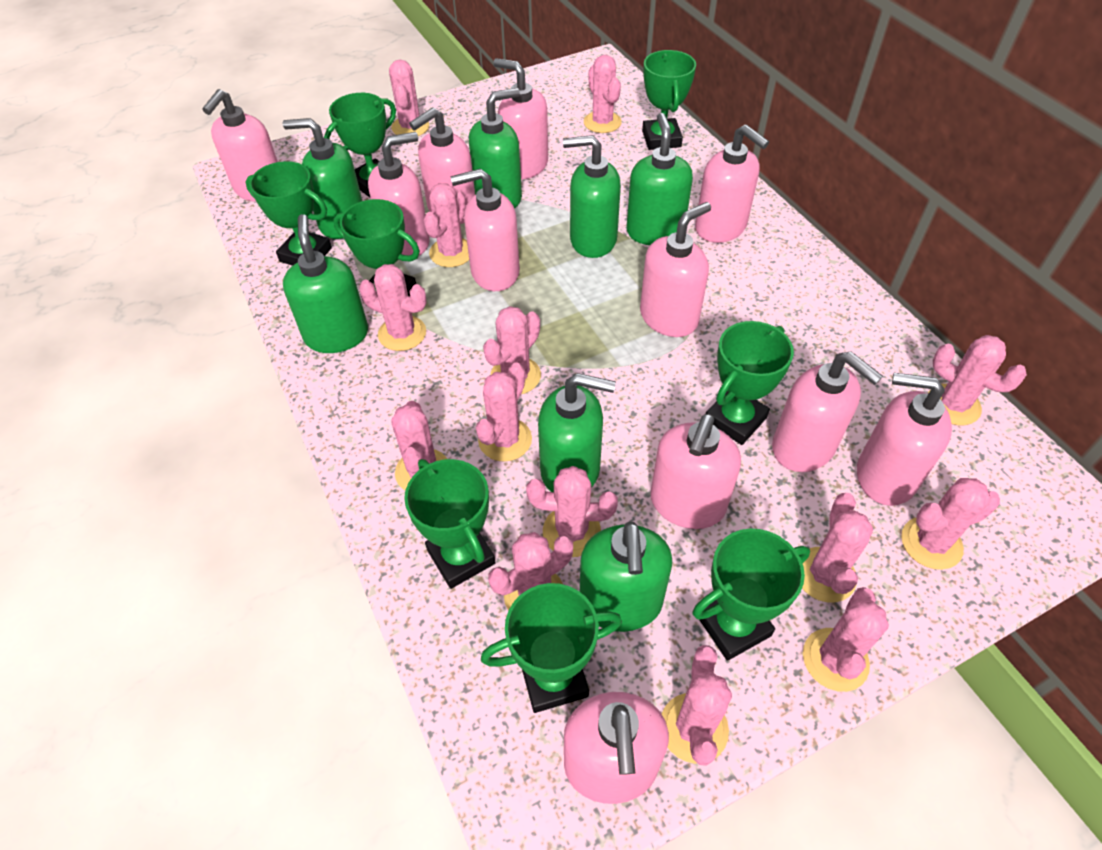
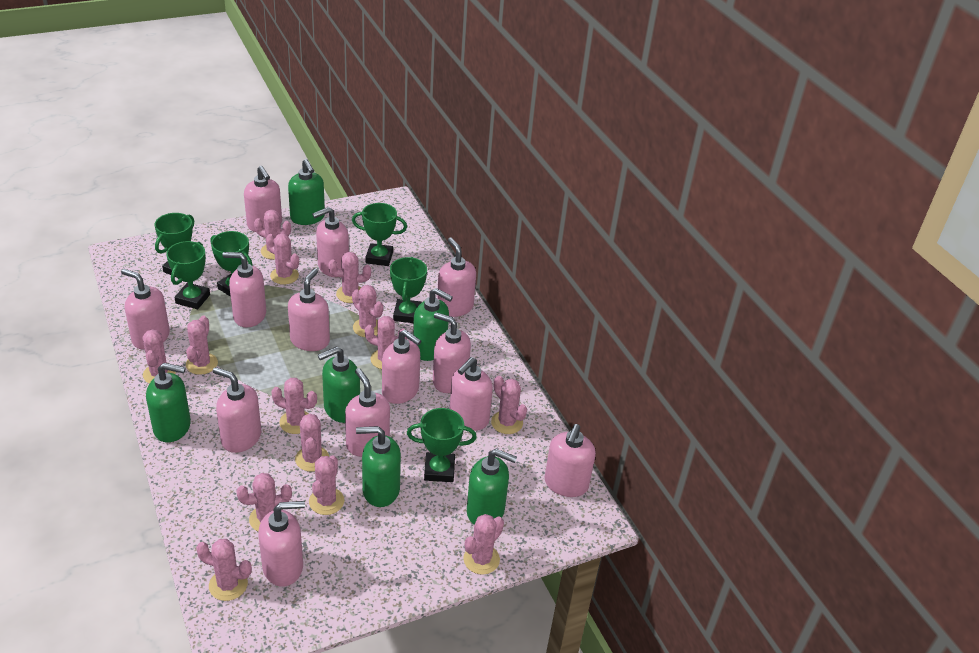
green soap dispenser: 7 -> 6
green trophy: 8 -> 6
pink soap dispenser: 11 -> 13

